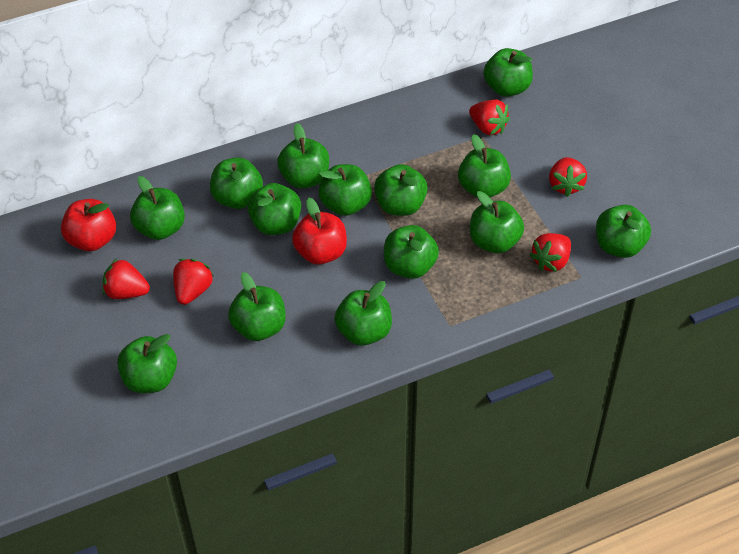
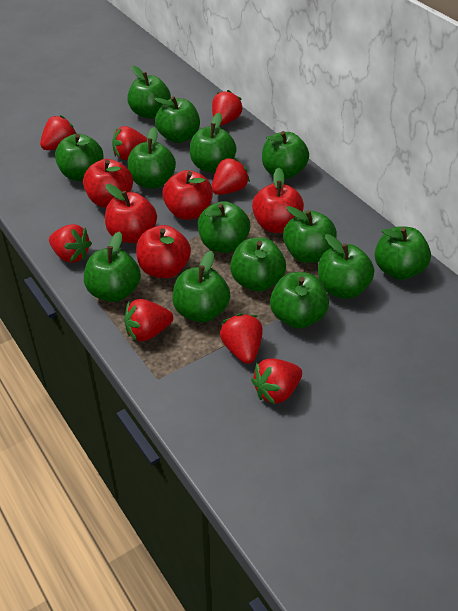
red apple: 2 -> 5
red strawberry: 5 -> 8

